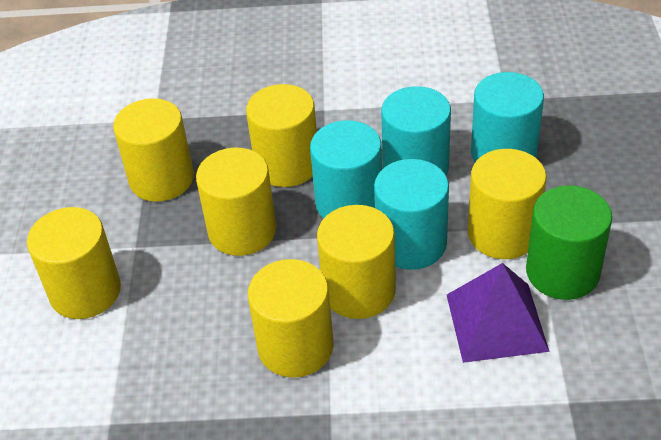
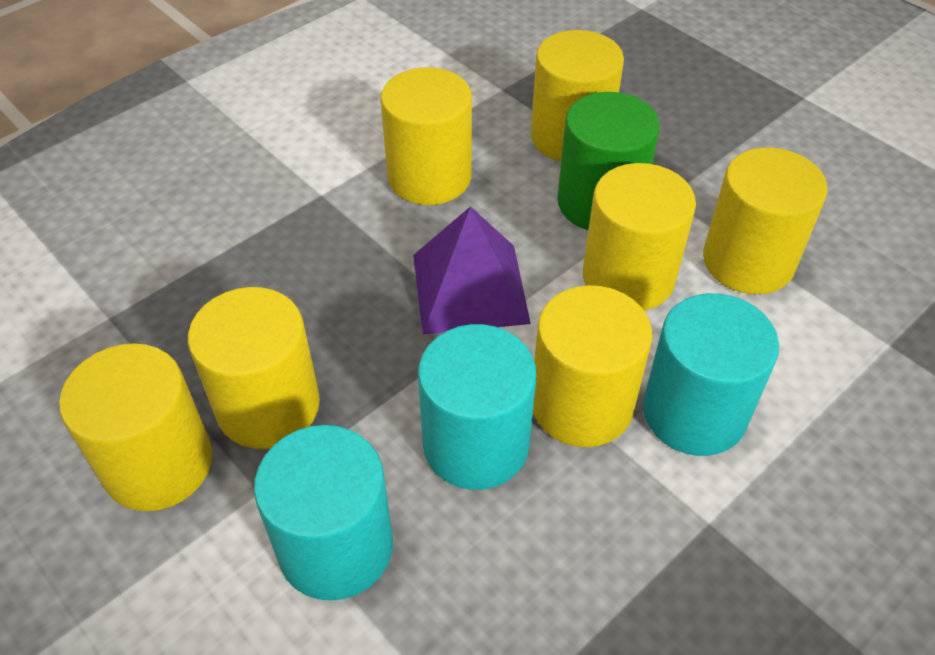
turquoise cylinder: 4 -> 3

